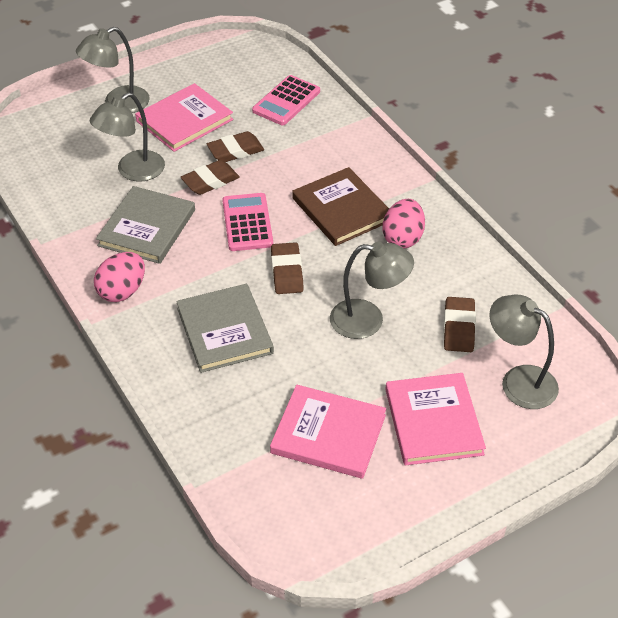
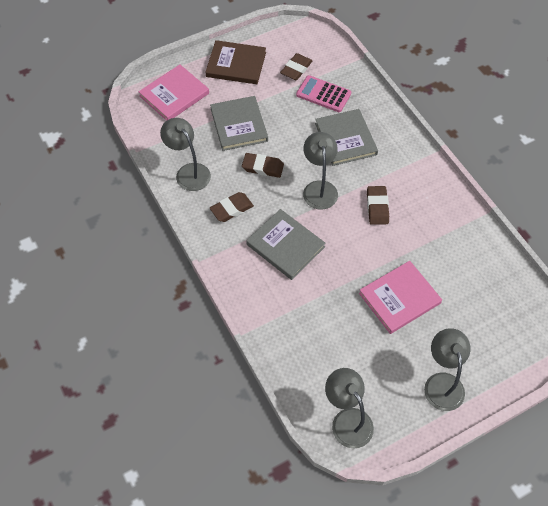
grey book: 2 -> 3
pink book: 3 -> 2
pink calculator: 2 -> 1
pink egg: 2 -> 0

